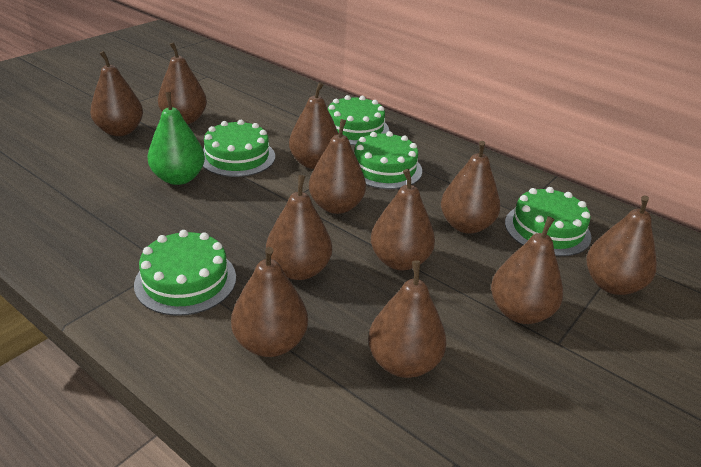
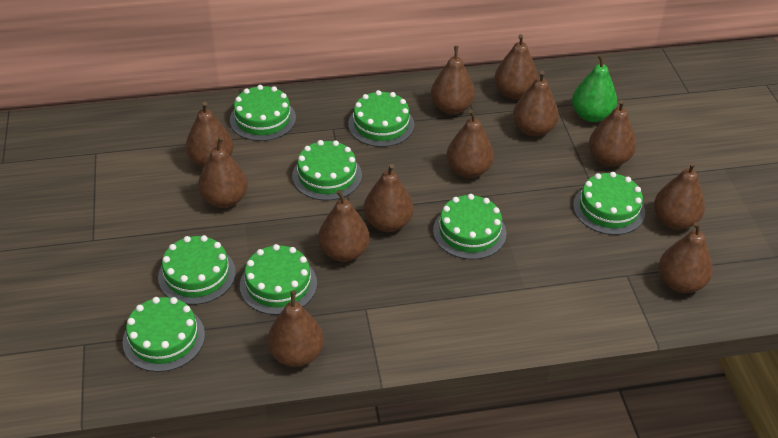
brown pear: 11 -> 12
green cake: 5 -> 8

